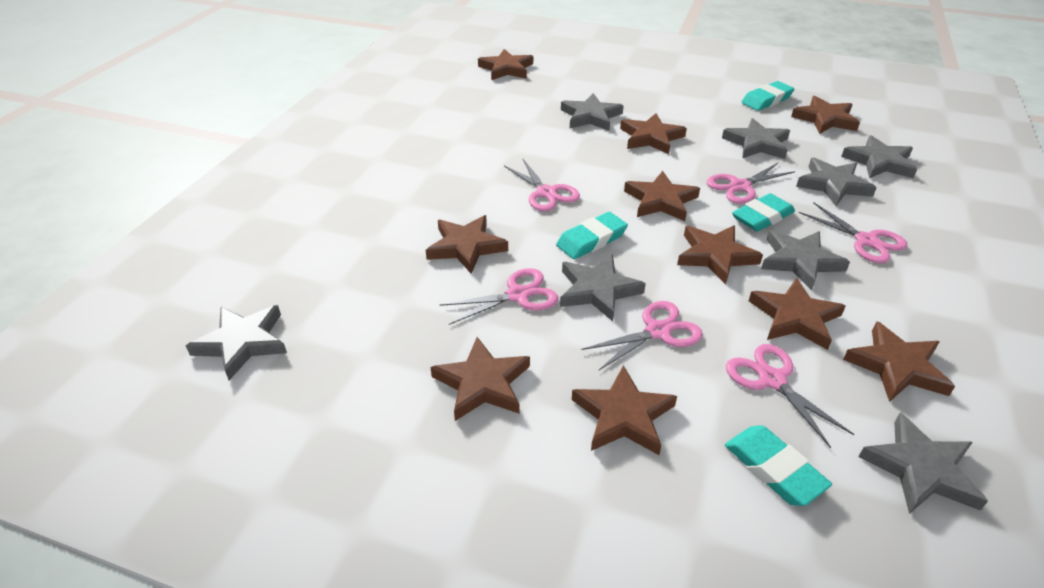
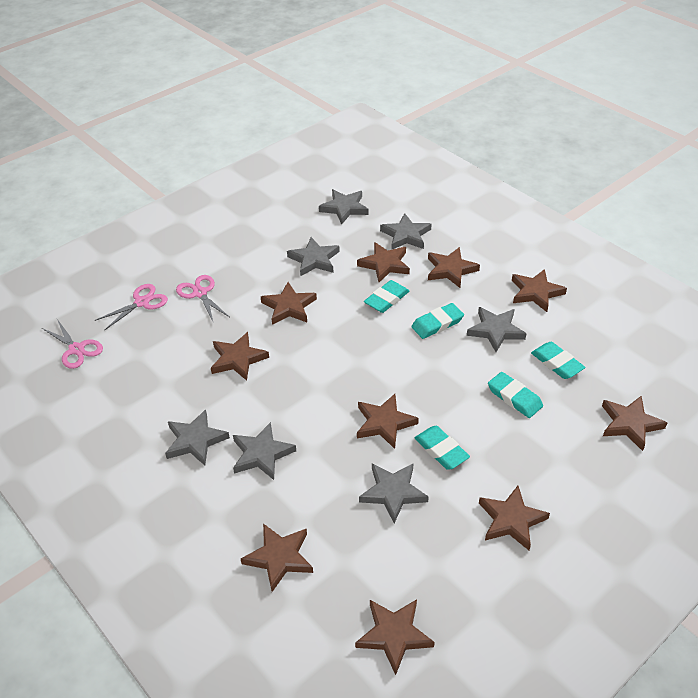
grey star: 8 -> 7
pink scissors: 6 -> 3
turquoise eraser: 4 -> 5

